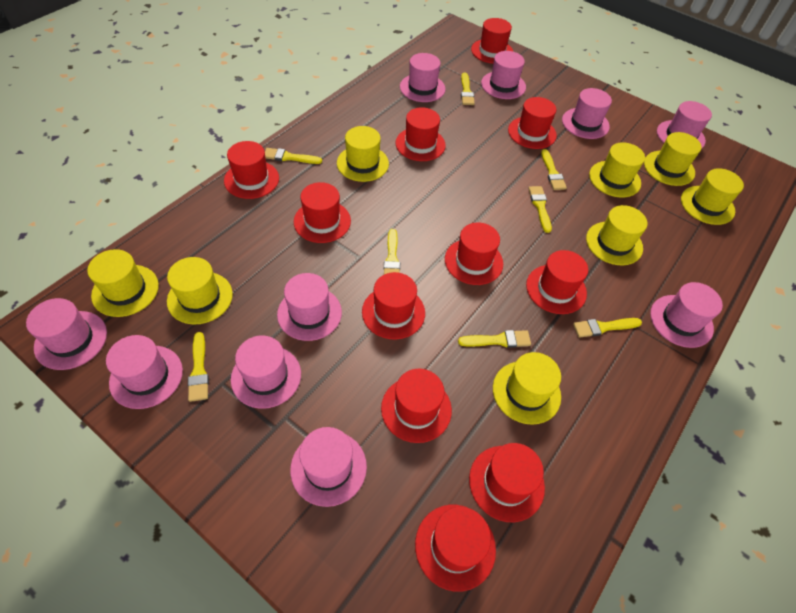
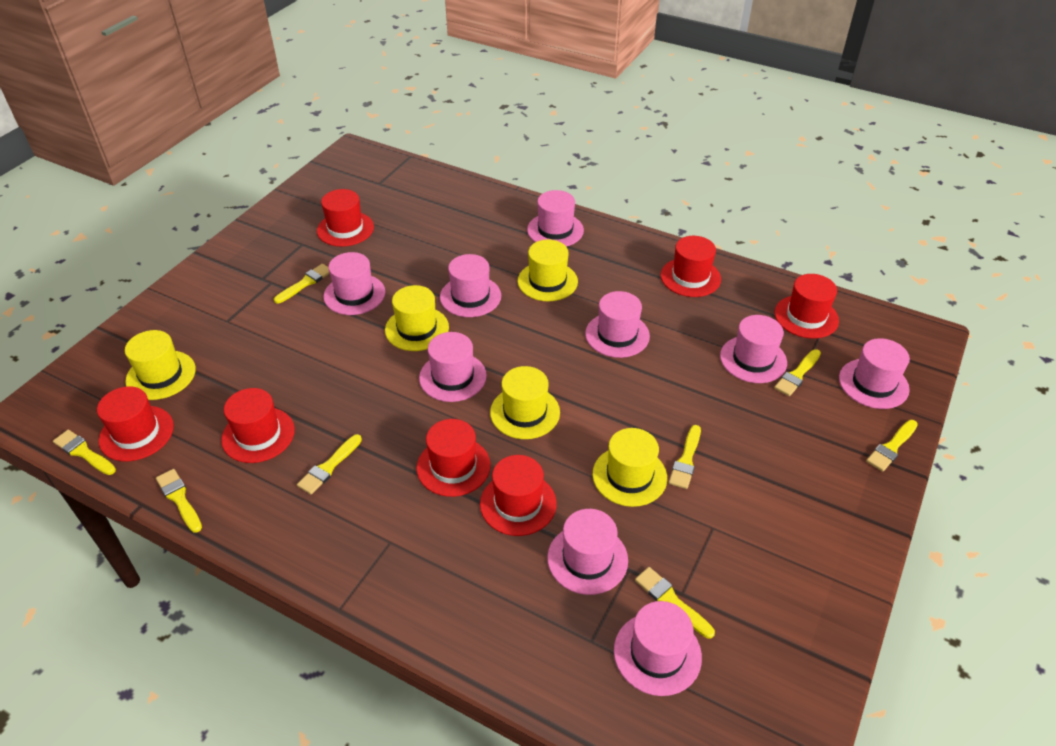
pink hat: 10 -> 9
red hat: 11 -> 7
yellow hat: 8 -> 5

